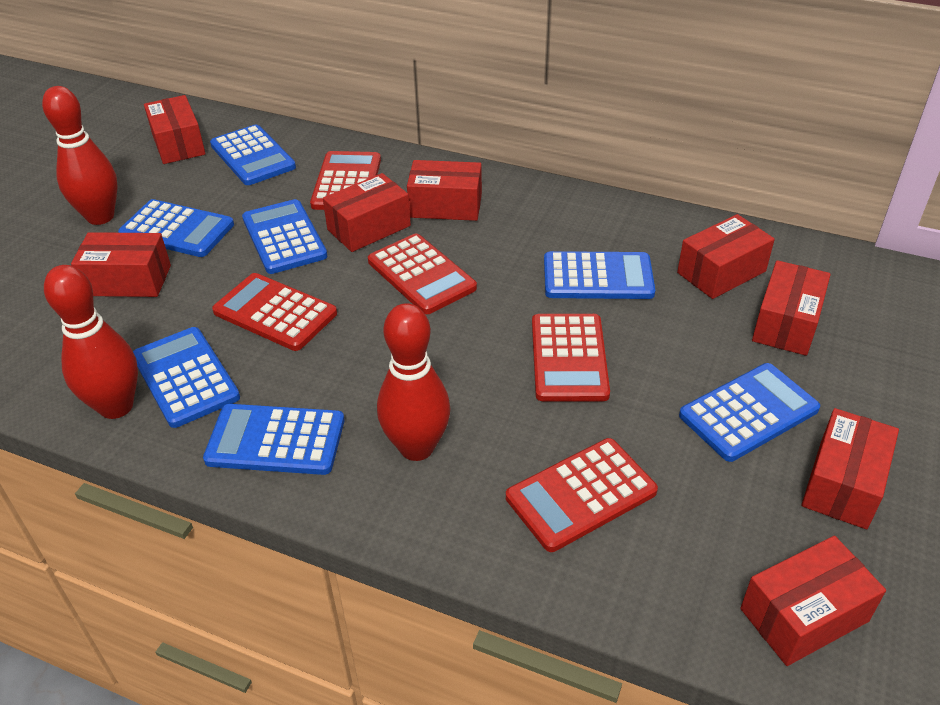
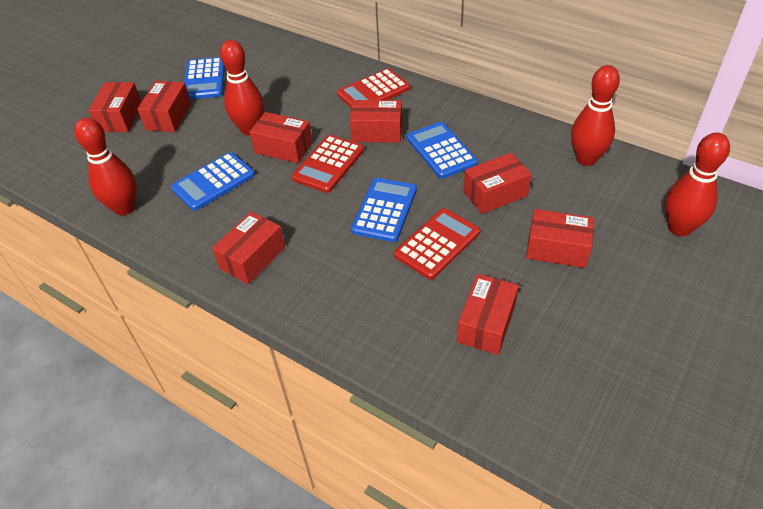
blue calculator: 7 -> 4
red bowling pin: 3 -> 4
red calculator: 5 -> 3

